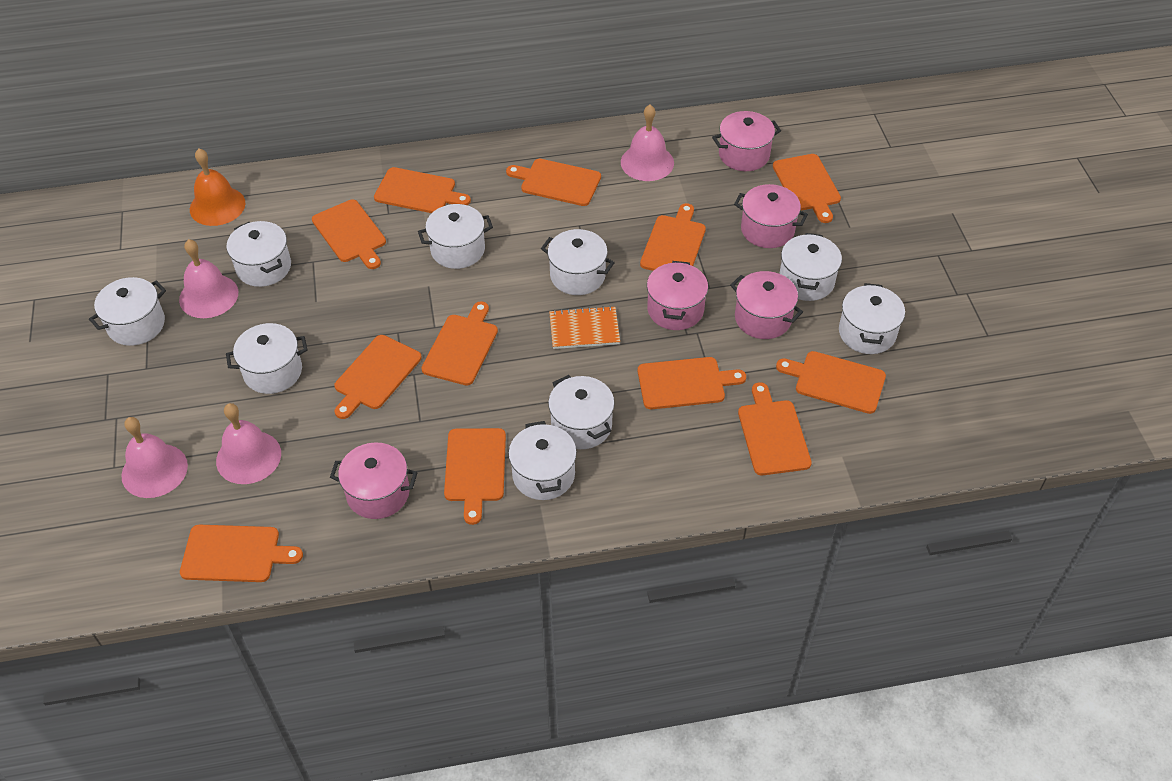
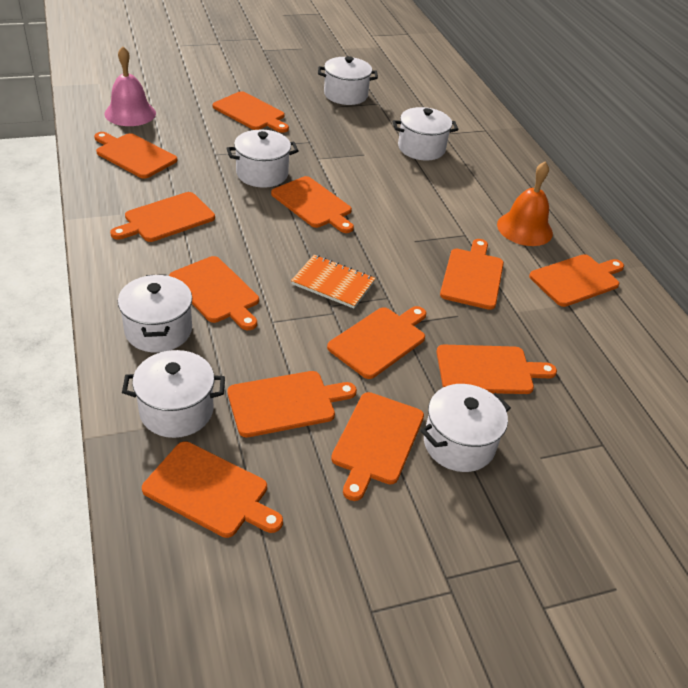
pink bell: 4 -> 1
pink pot: 5 -> 0
white pot: 9 -> 6

